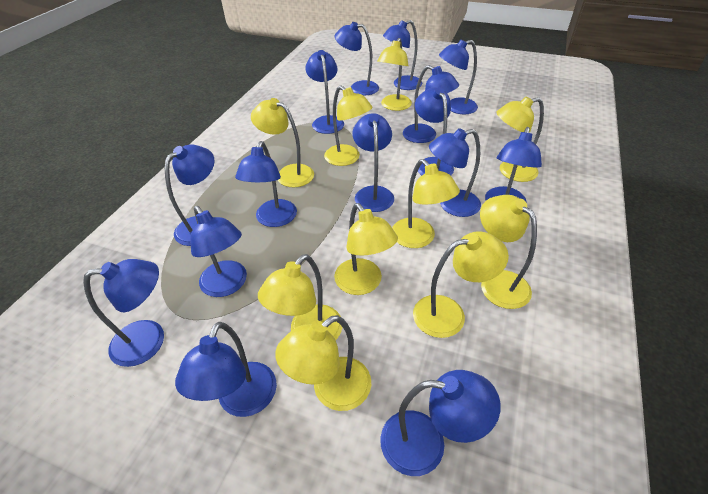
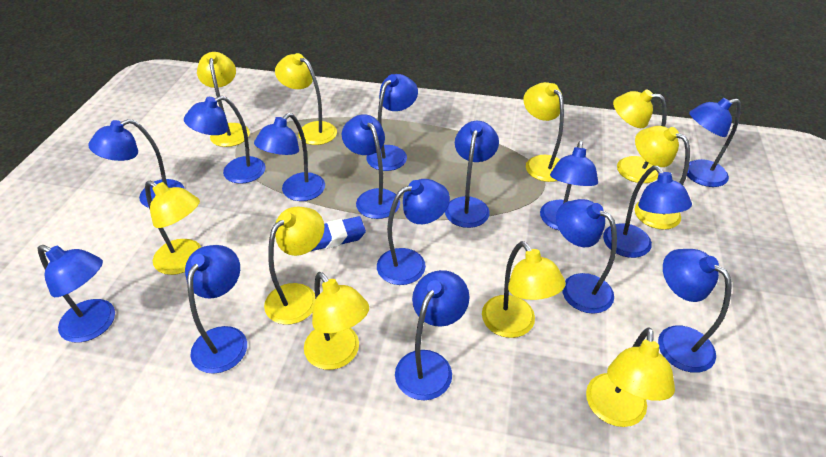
blue eraser: 0 -> 1

